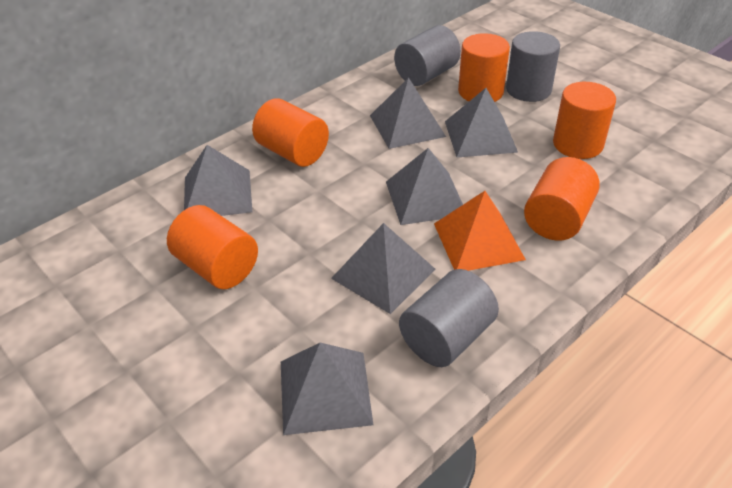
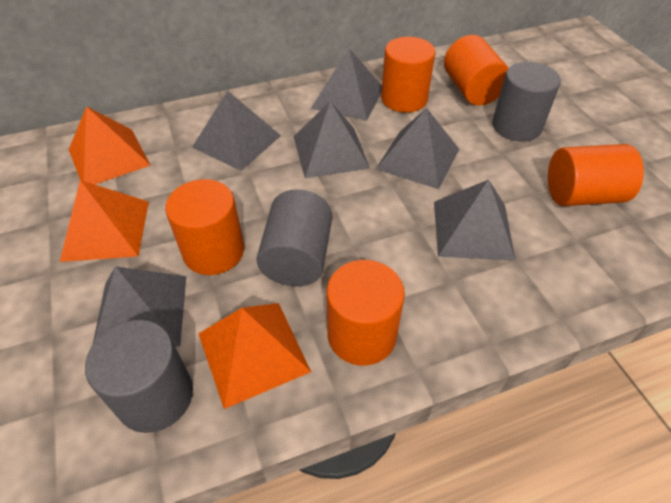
orange pyramid: 1 -> 3

